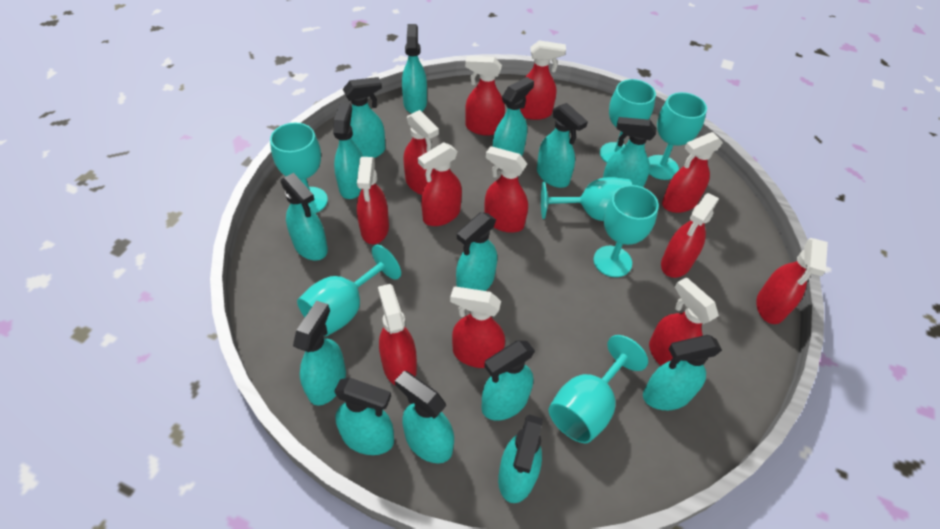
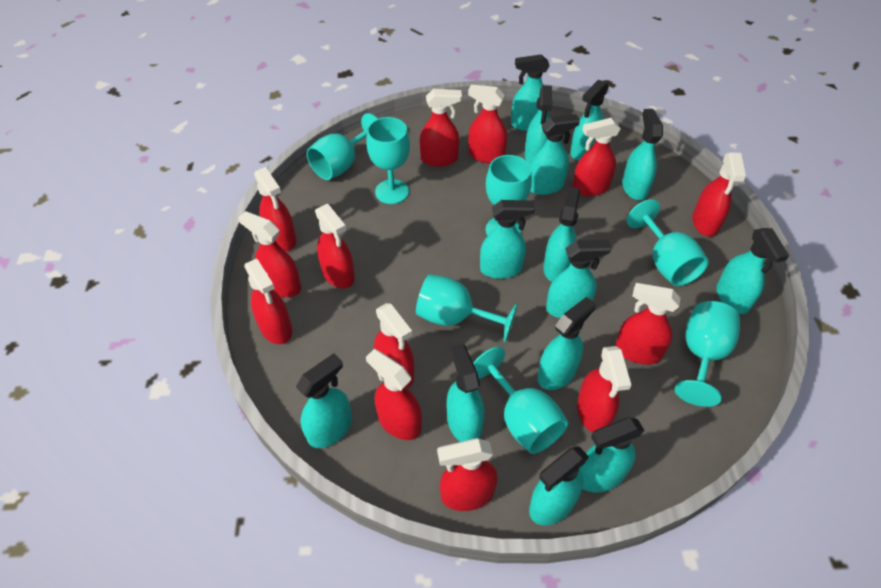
red spray bottle: 12 -> 13

